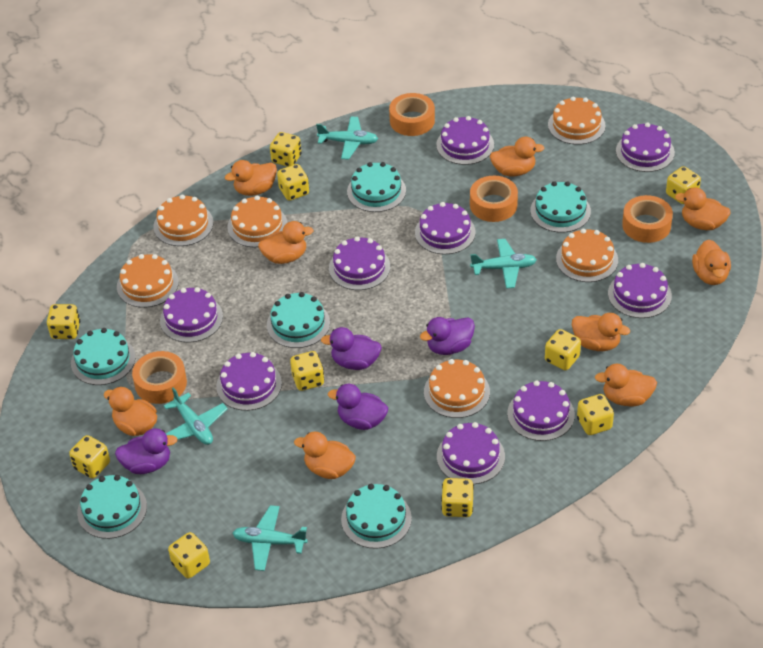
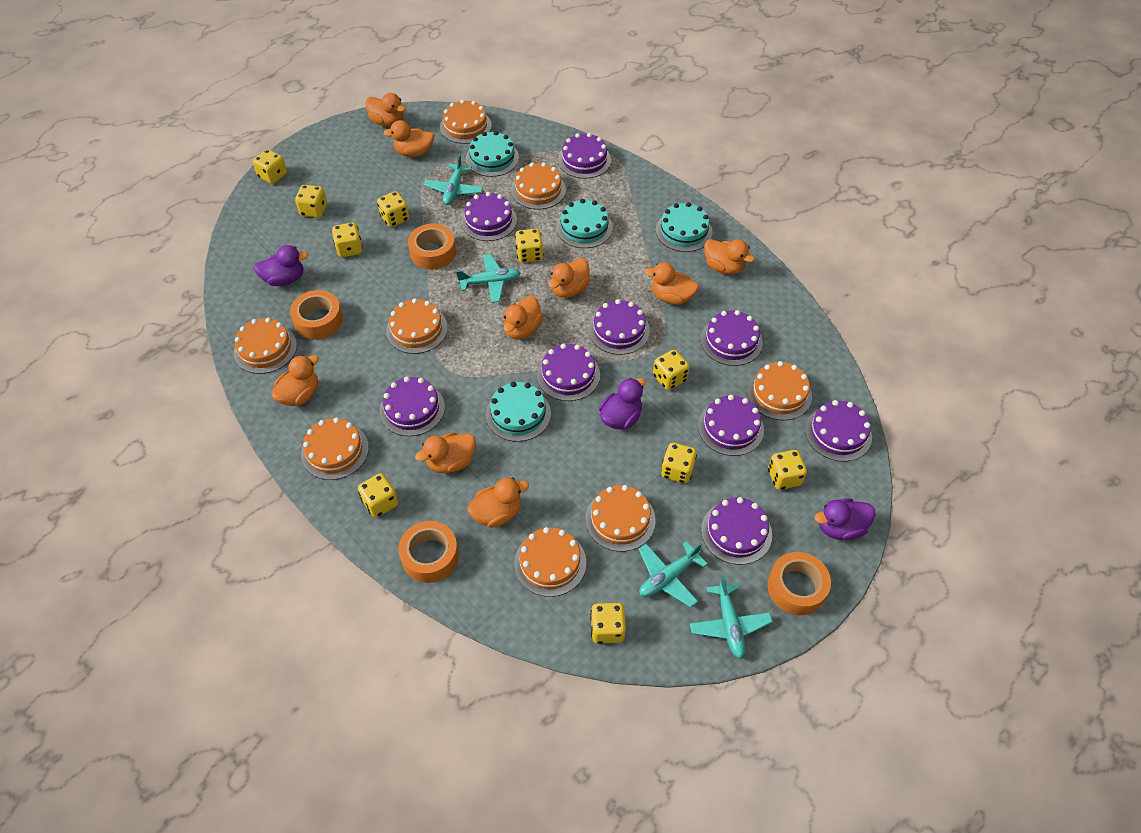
orange cake: 6 -> 8
purple duck: 4 -> 3
turquoise cake: 6 -> 4

